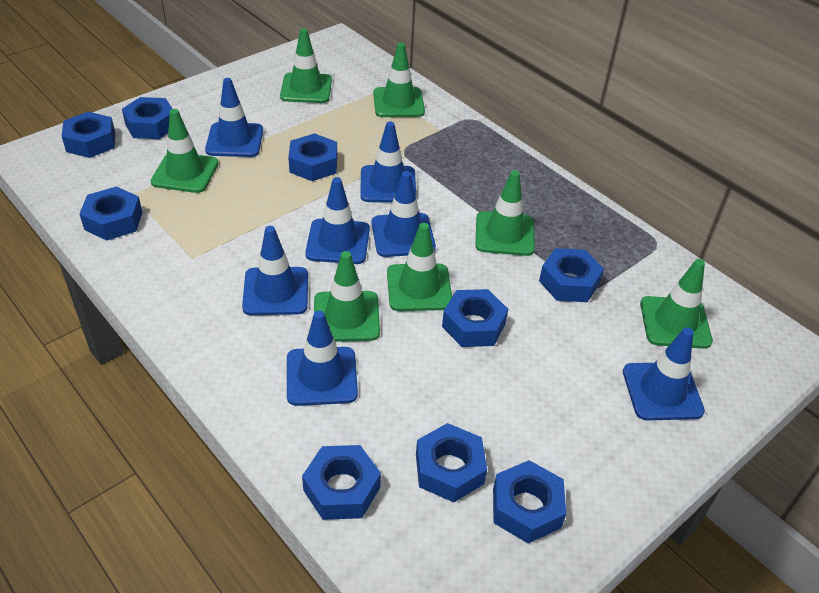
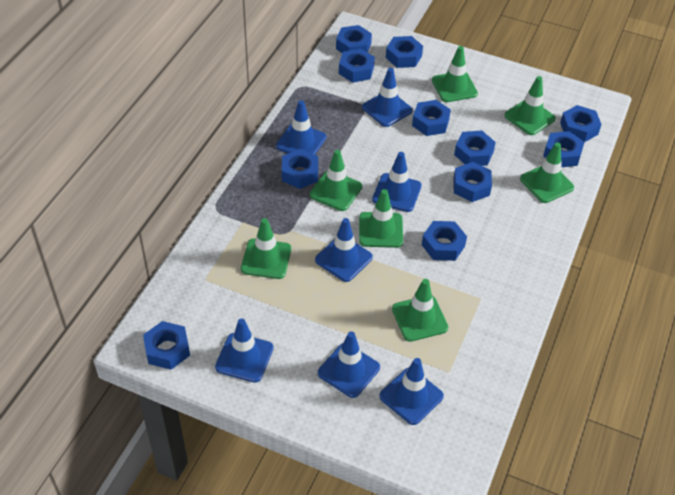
blue nut: 9 -> 11

